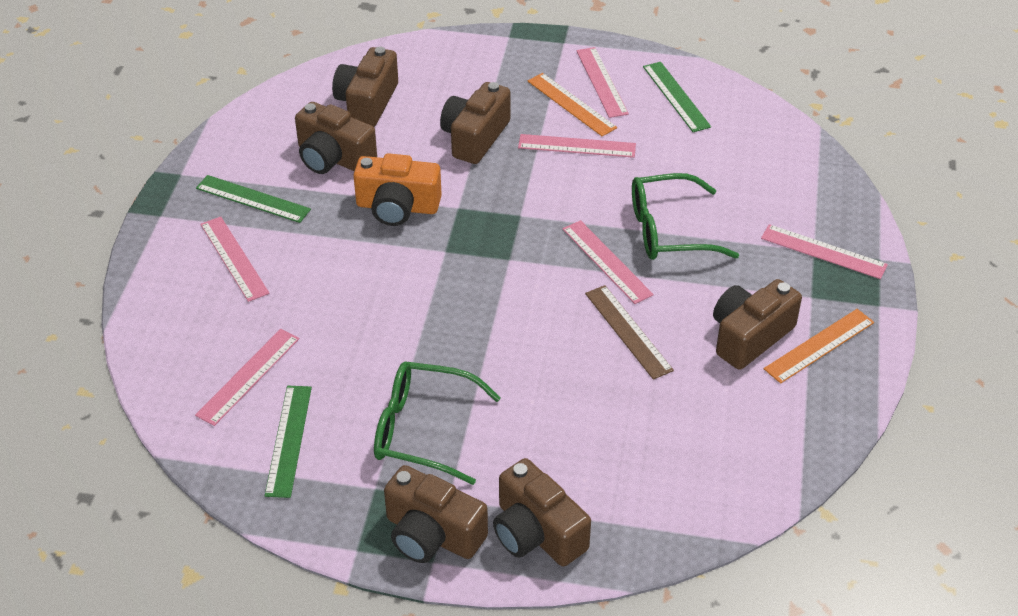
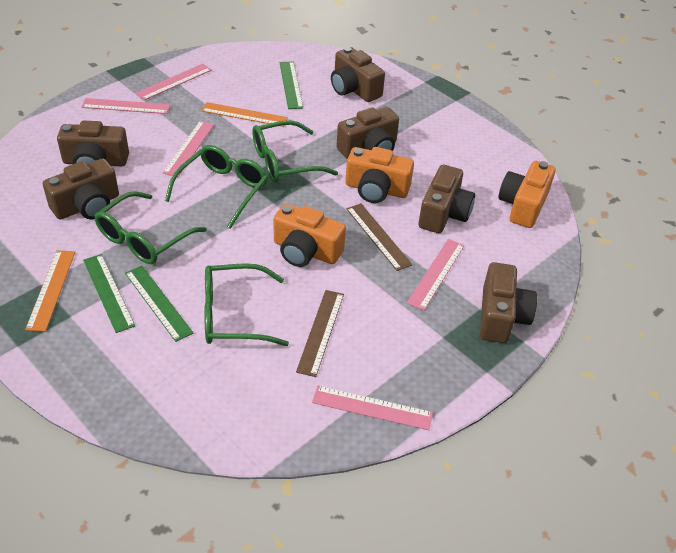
brown ruler: 1 -> 2
green glasses: 2 -> 4
orange camera: 1 -> 3
pink ruler: 6 -> 5

